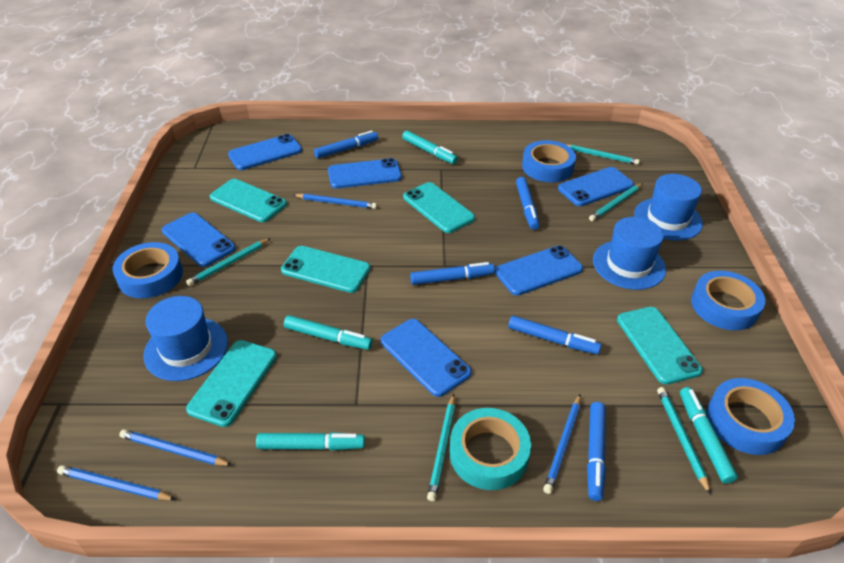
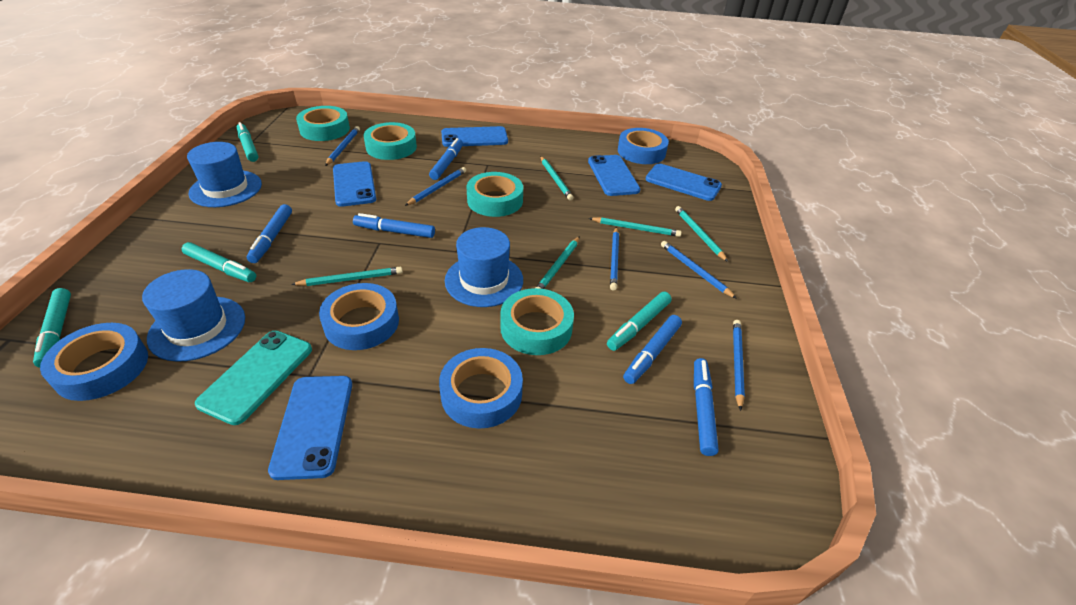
blue pencil: 4 -> 5
blue phone: 6 -> 5
turquoise phone: 5 -> 1
turquoise tape: 1 -> 4

